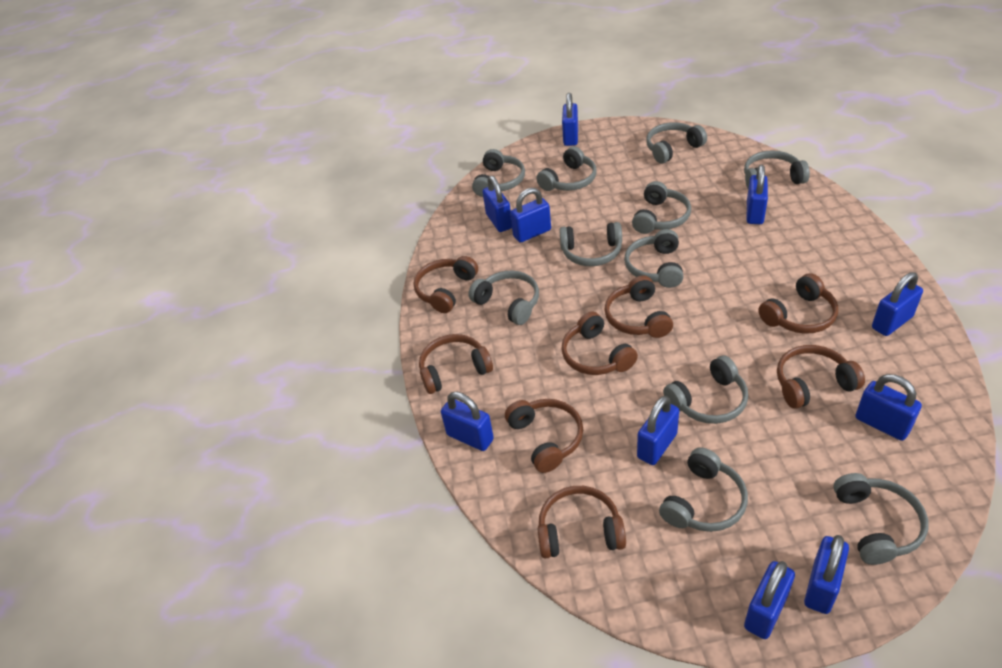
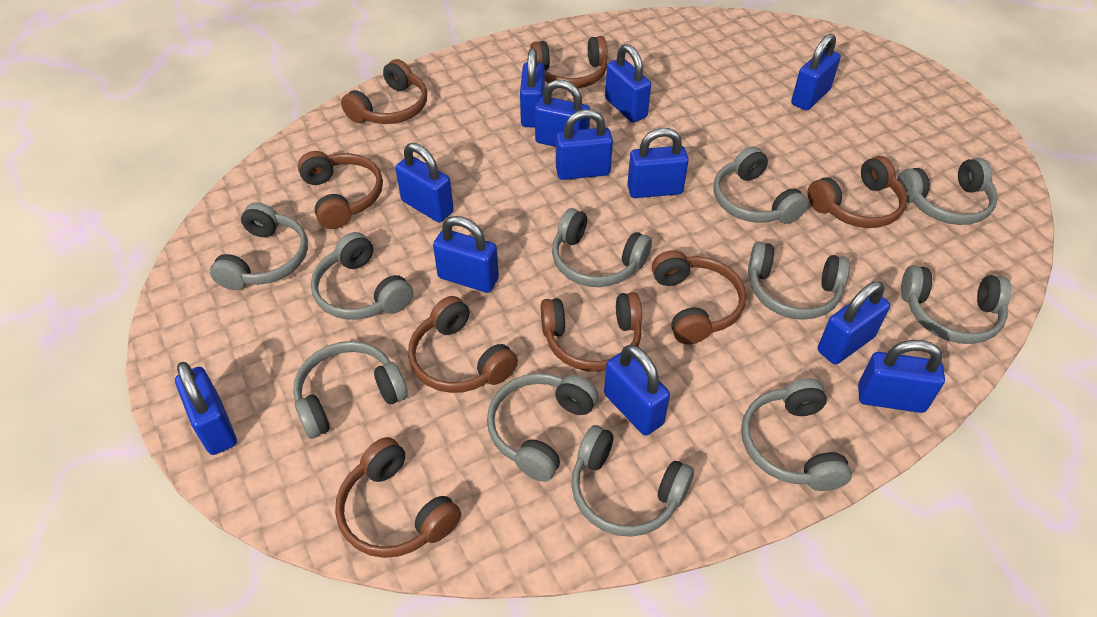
blue padlock: 10 -> 12

